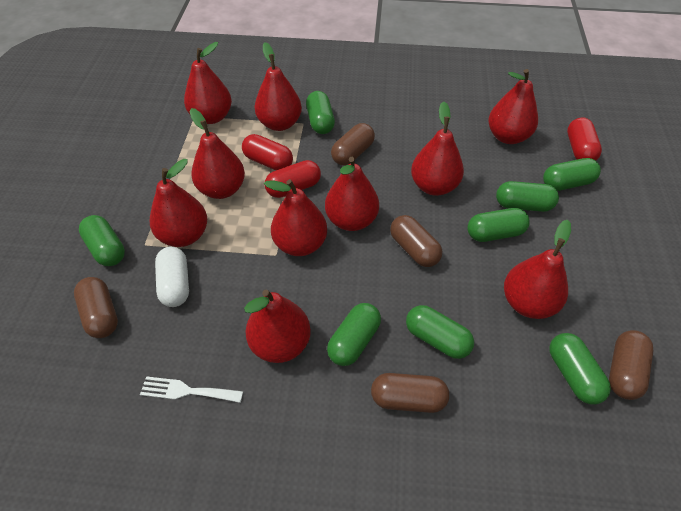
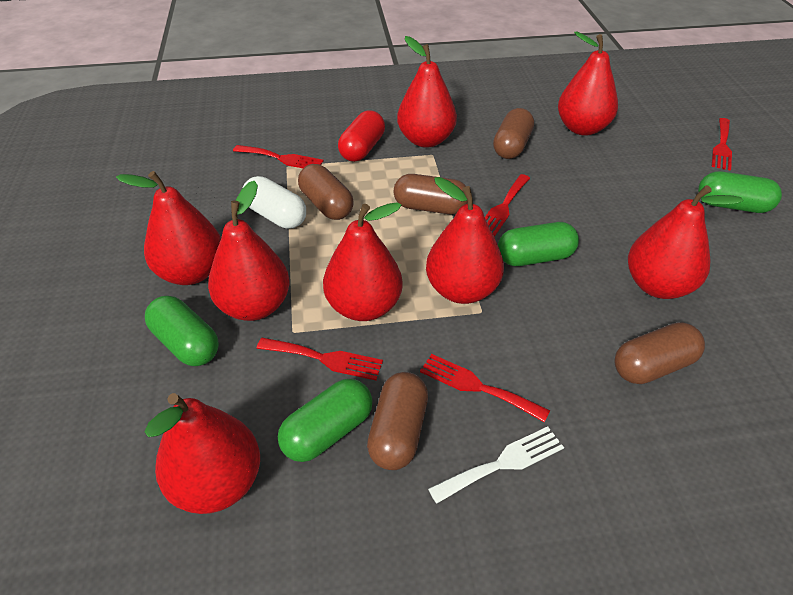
green capsule: 8 -> 4
red capsule: 3 -> 1
red fork: 0 -> 5
red pear: 10 -> 8

